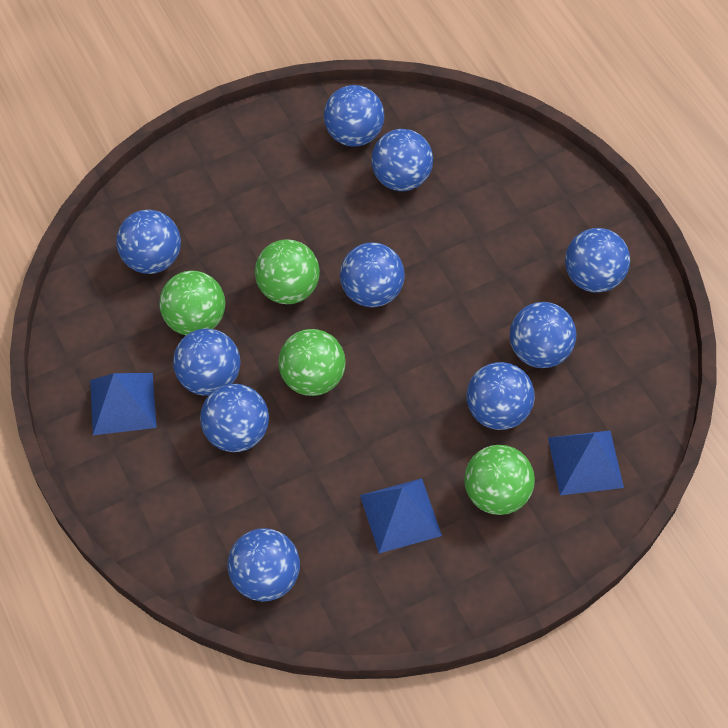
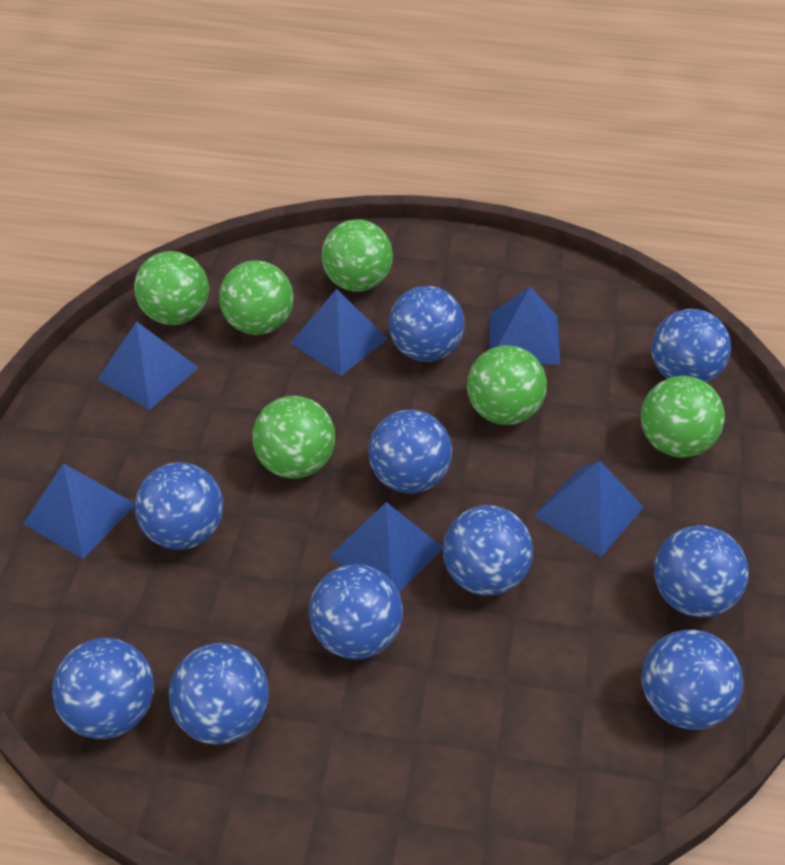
blue pyramid: 3 -> 6
green ball: 4 -> 6

